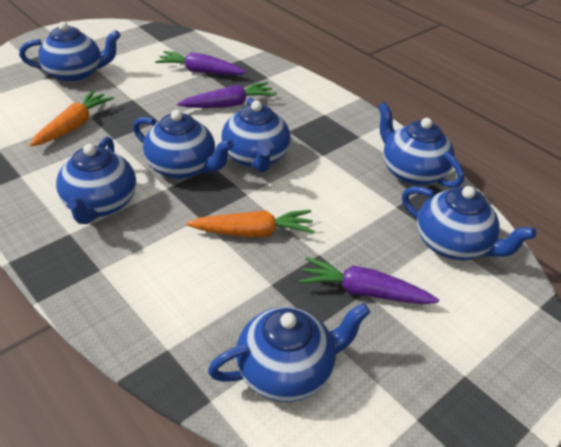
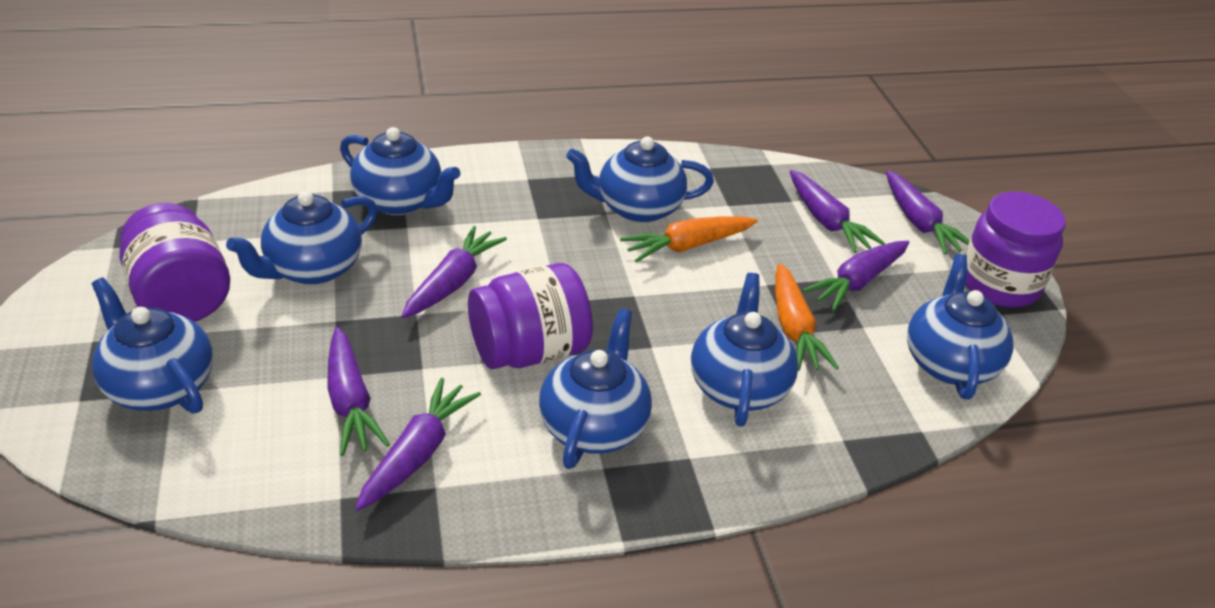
purple carrot: 3 -> 6
purple jar: 0 -> 3

